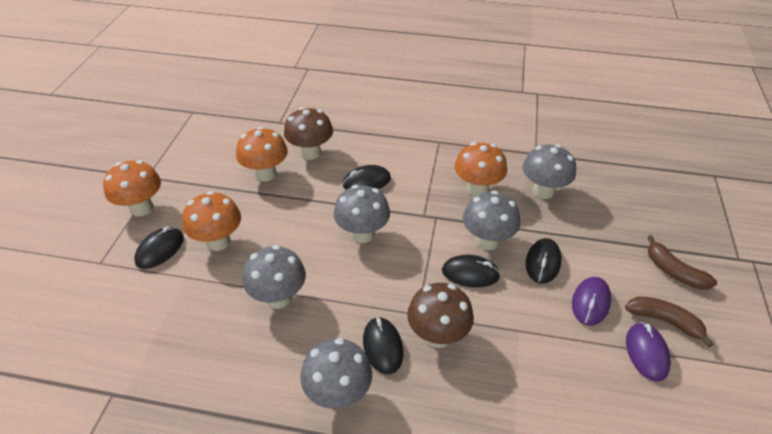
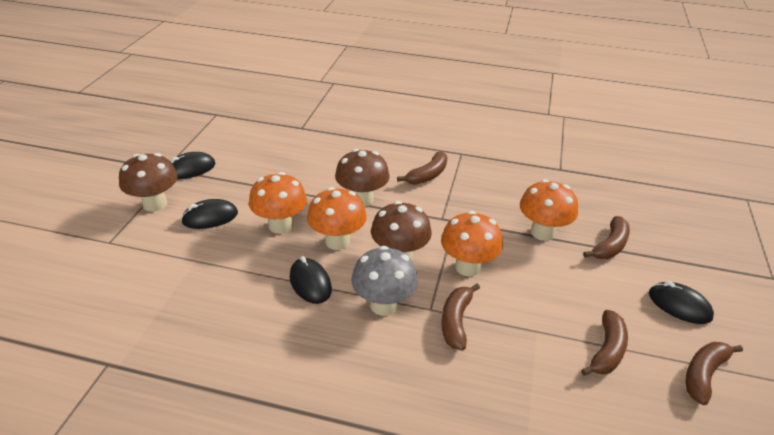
black mouse: 5 -> 4
brown banana: 2 -> 5
brown mushroom: 2 -> 3
grey mushroom: 5 -> 1
purple mouse: 2 -> 0

